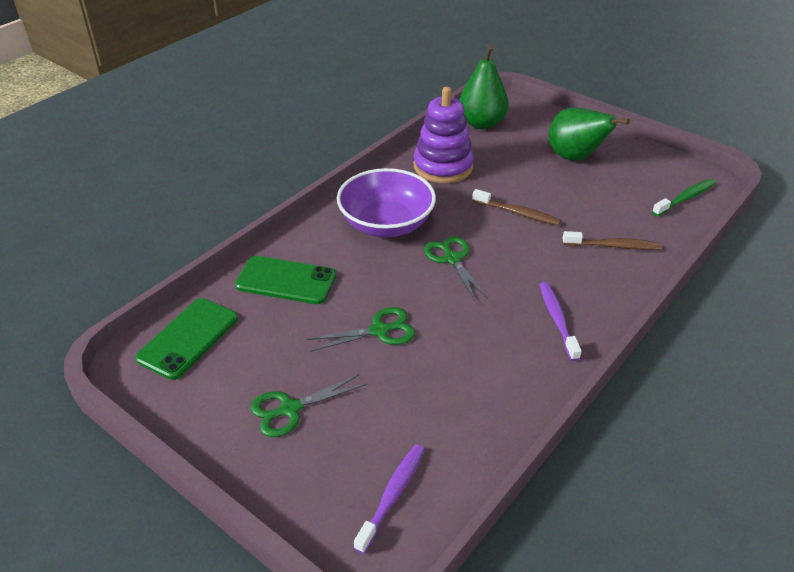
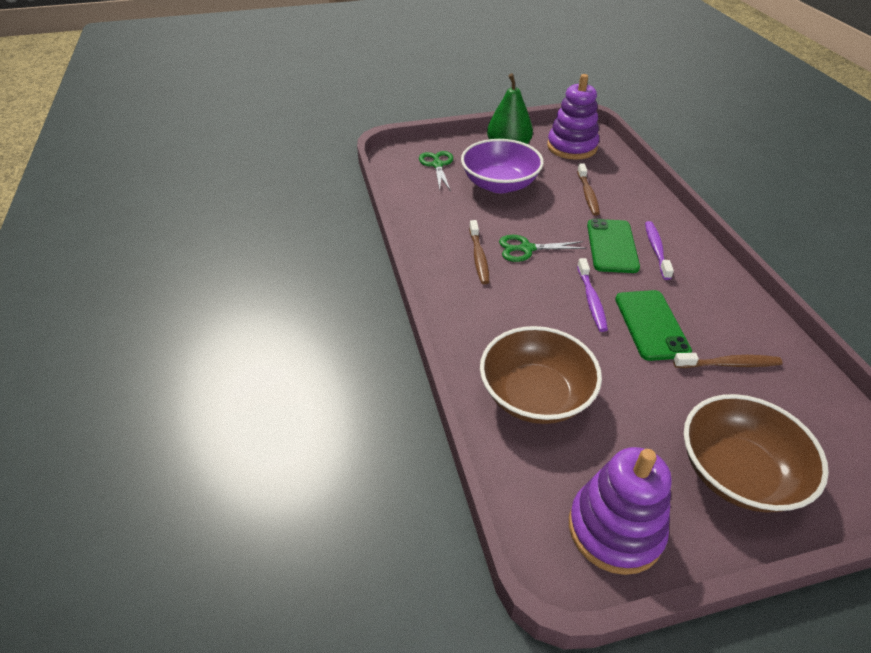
brown bowl: 0 -> 2
brown toothbrush: 2 -> 3
green pear: 2 -> 1
green scissors: 3 -> 2
green toothbrush: 1 -> 0
purple stacking toy: 1 -> 2

